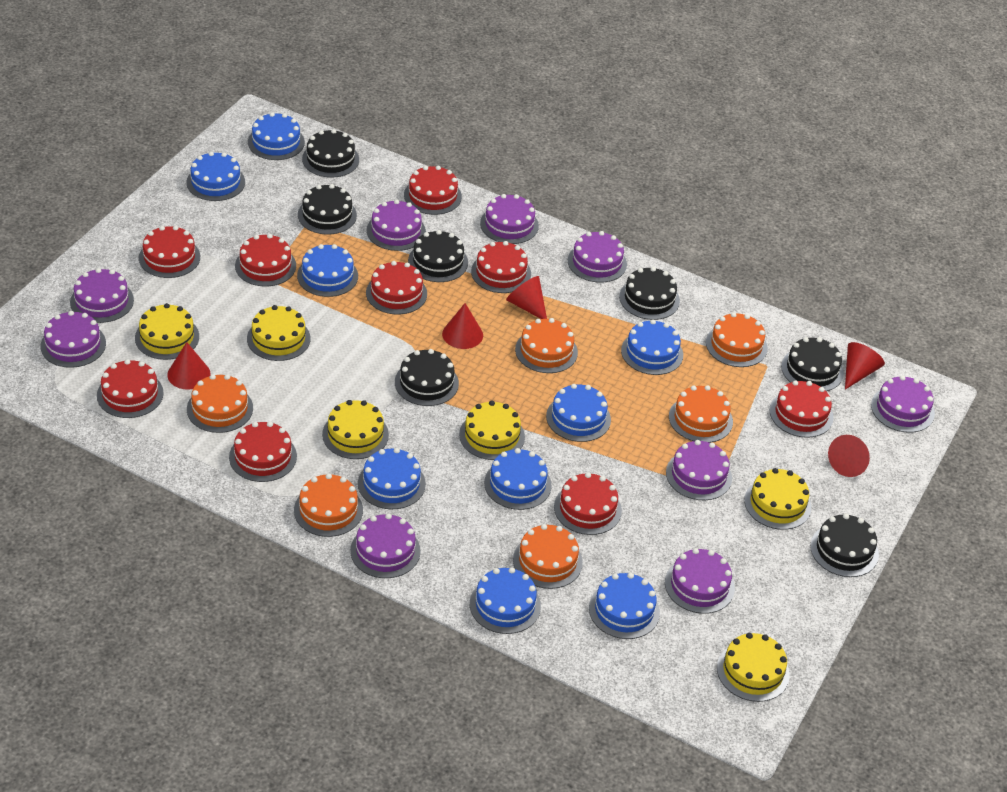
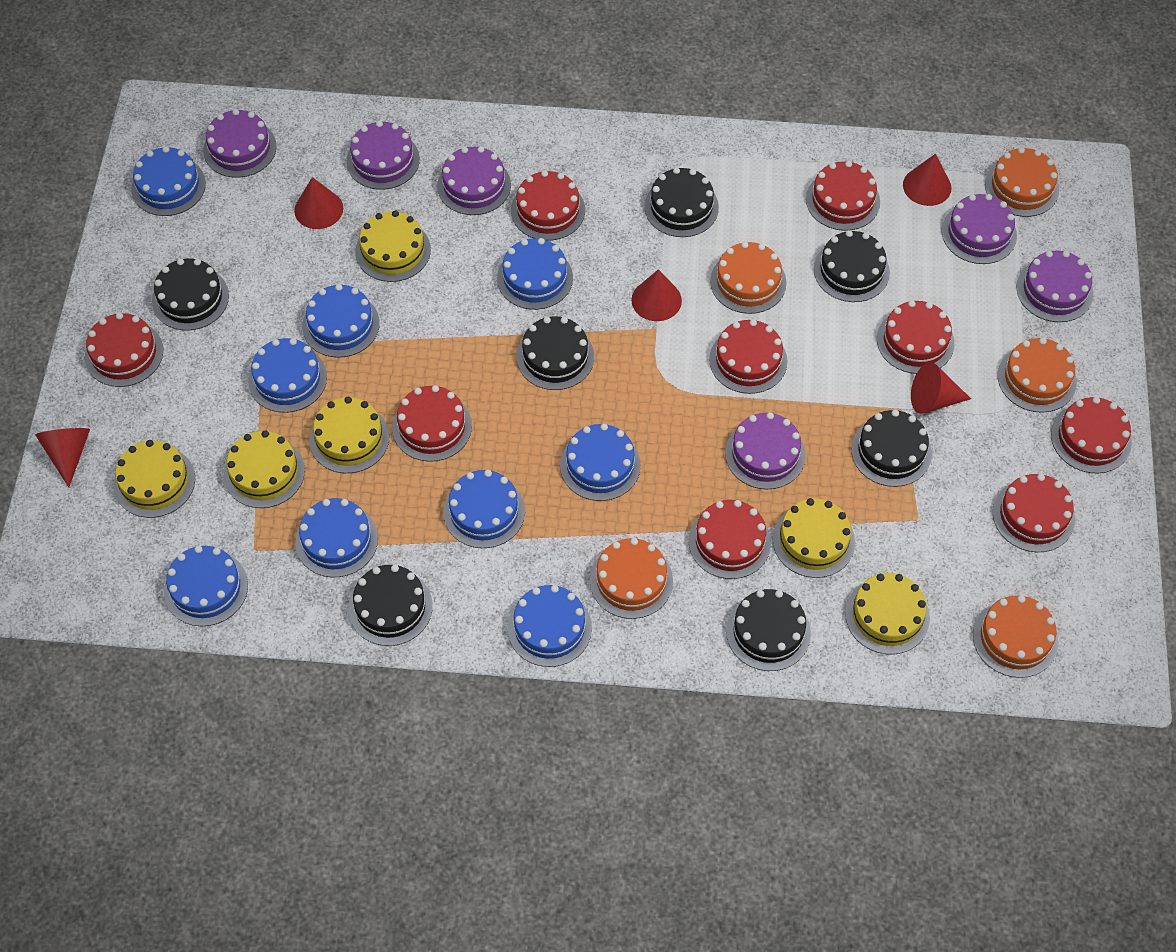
orange cake: 6 -> 5
purple cake: 9 -> 6

